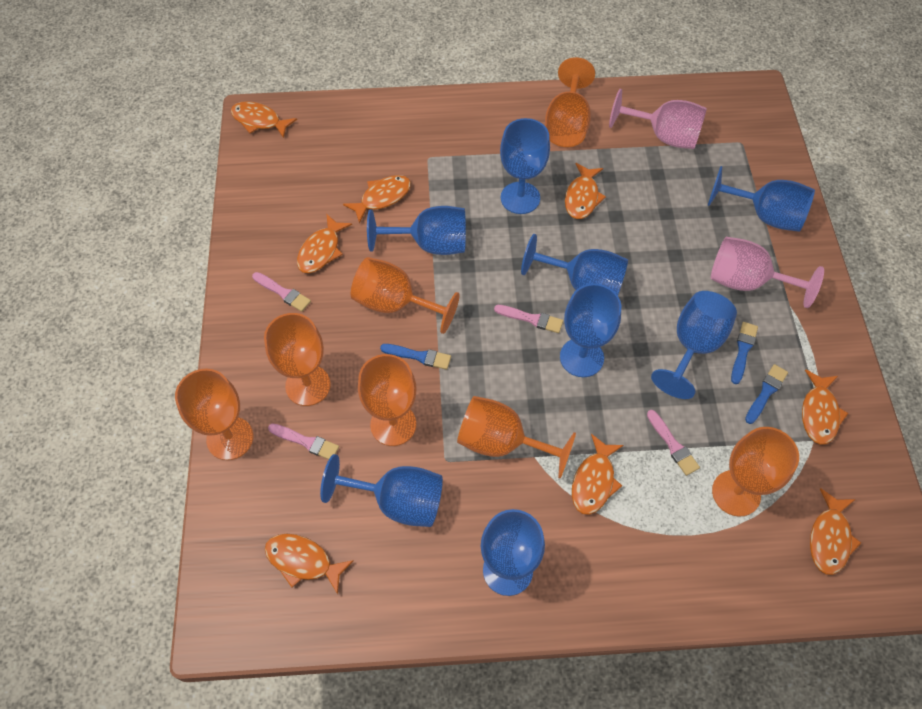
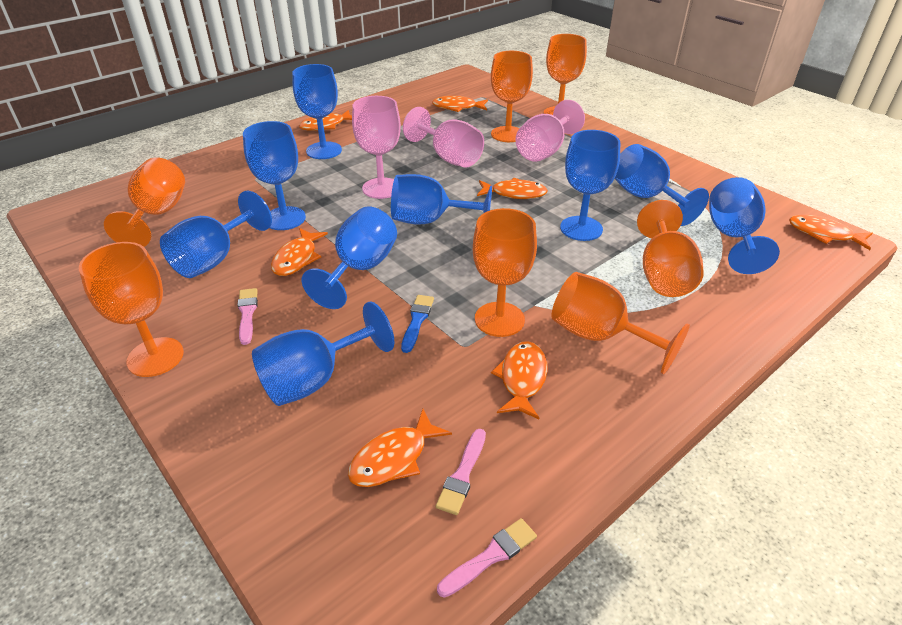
blue brush: 3 -> 1
blue goblet: 8 -> 9
orange fish: 8 -> 7
pink brush: 4 -> 3
pink goblet: 2 -> 3

